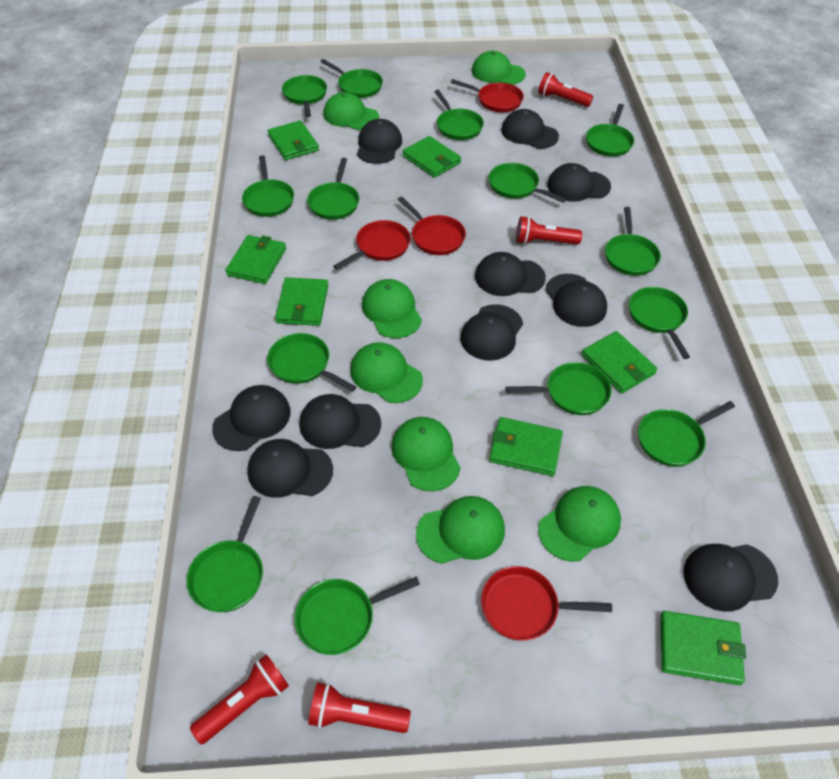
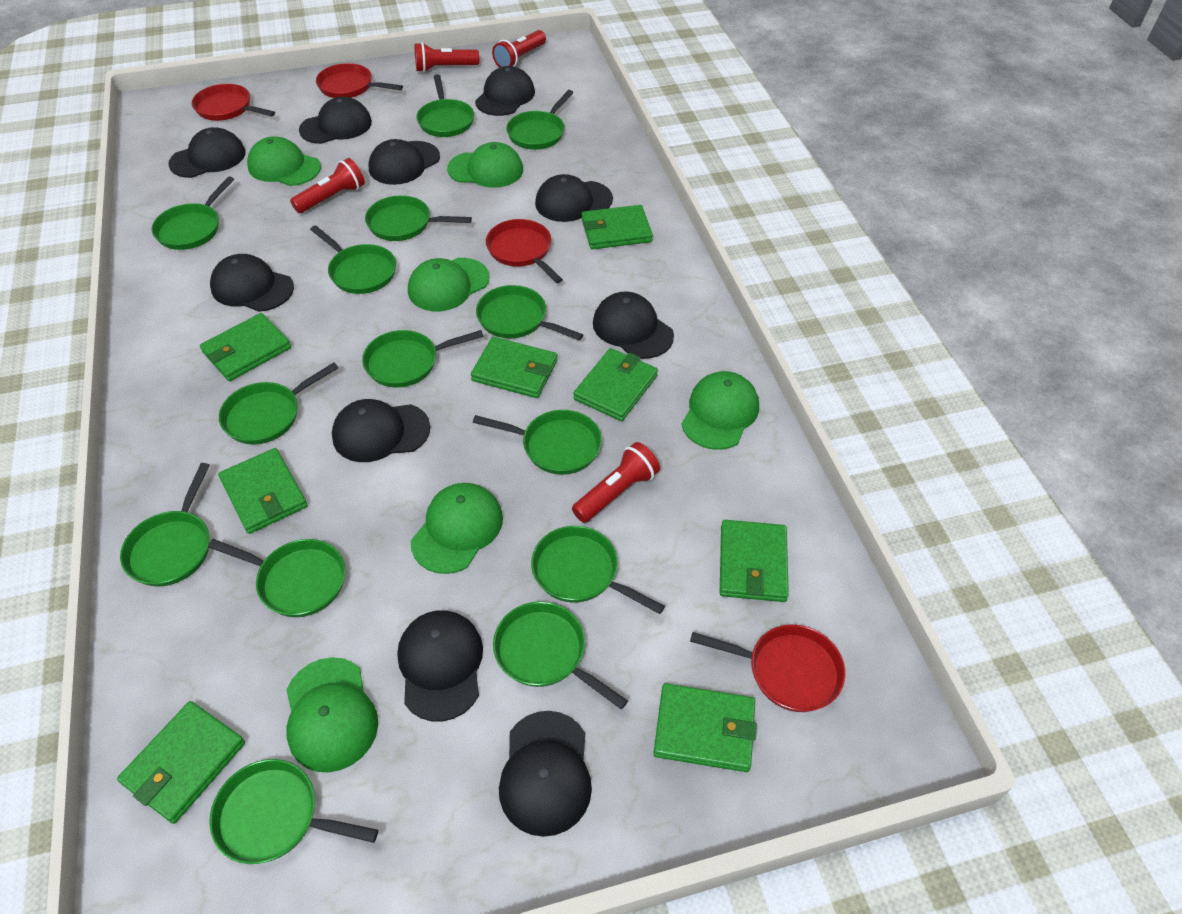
green cap: 7 -> 6
green wallet: 7 -> 8

